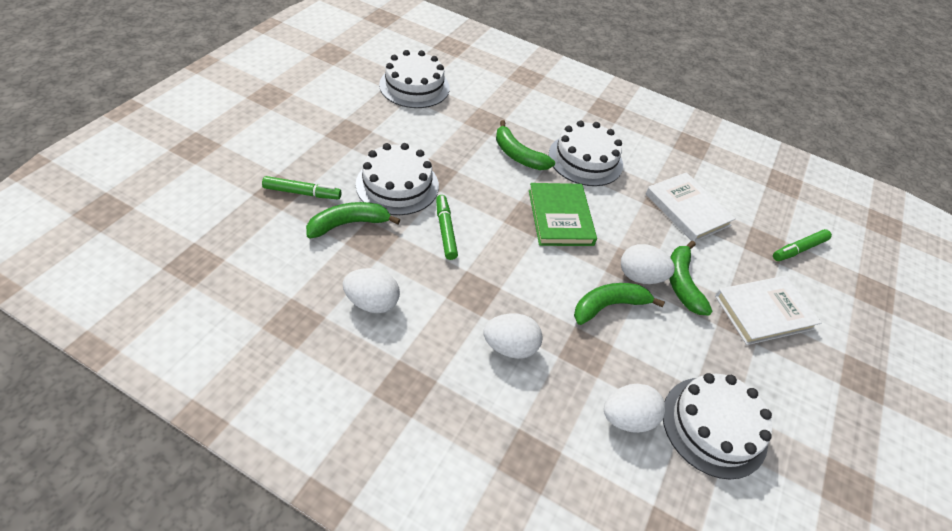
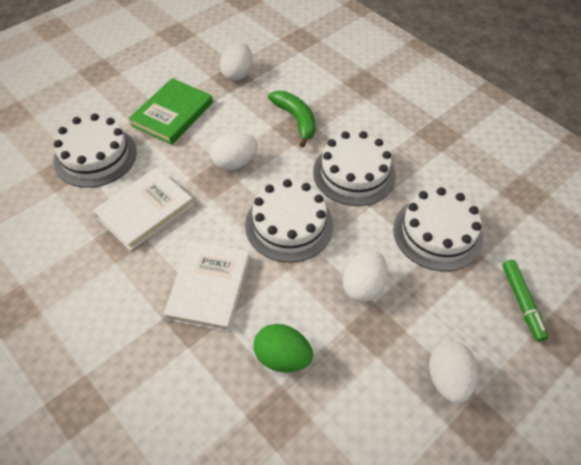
green banana: 4 -> 1
green egg: 0 -> 1
green marker: 3 -> 1

